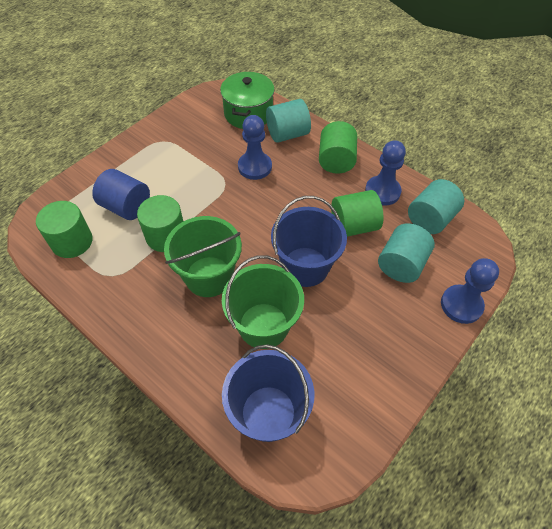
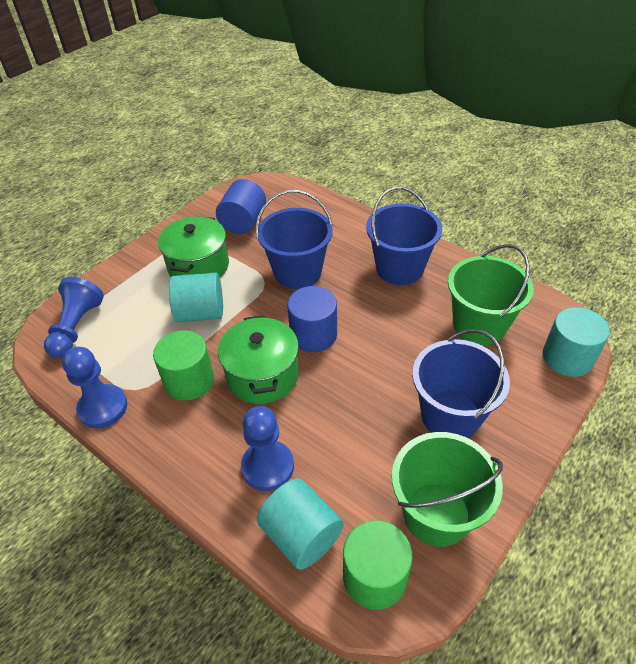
blue bucket: 2 -> 3
blue cylinder: 1 -> 2
green cylinder: 4 -> 2
green pot: 1 -> 2

